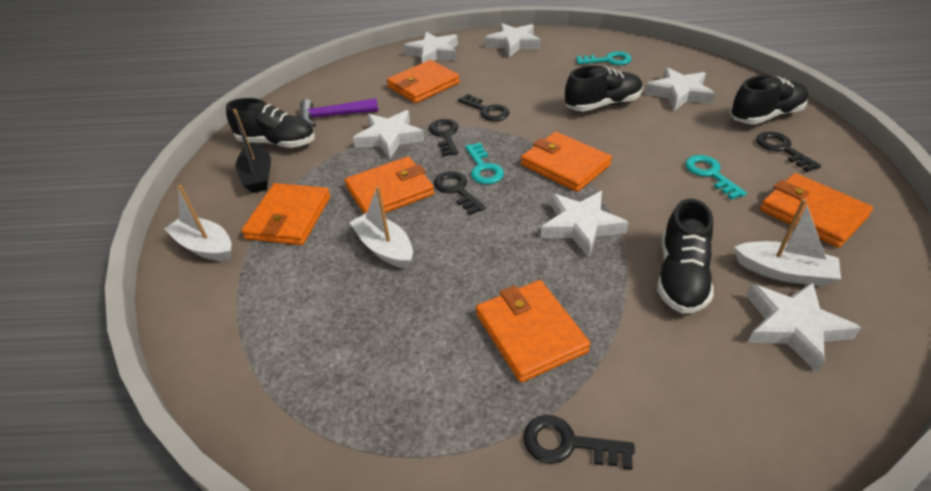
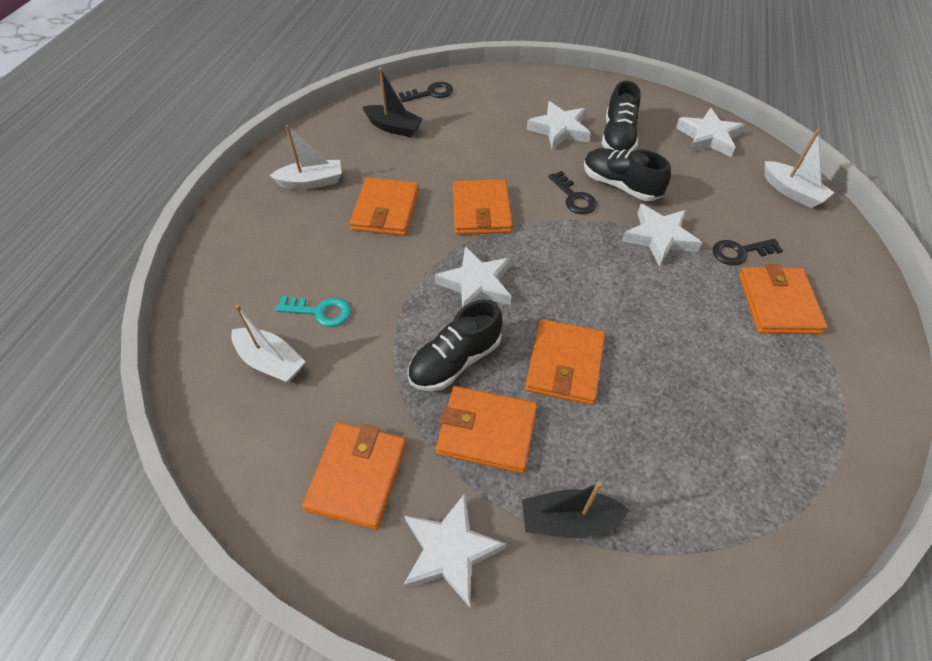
black boat: 1 -> 2
black key: 5 -> 3
black shoe: 4 -> 3
purple hammer: 1 -> 0
turquoise key: 3 -> 1
white star: 6 -> 5

